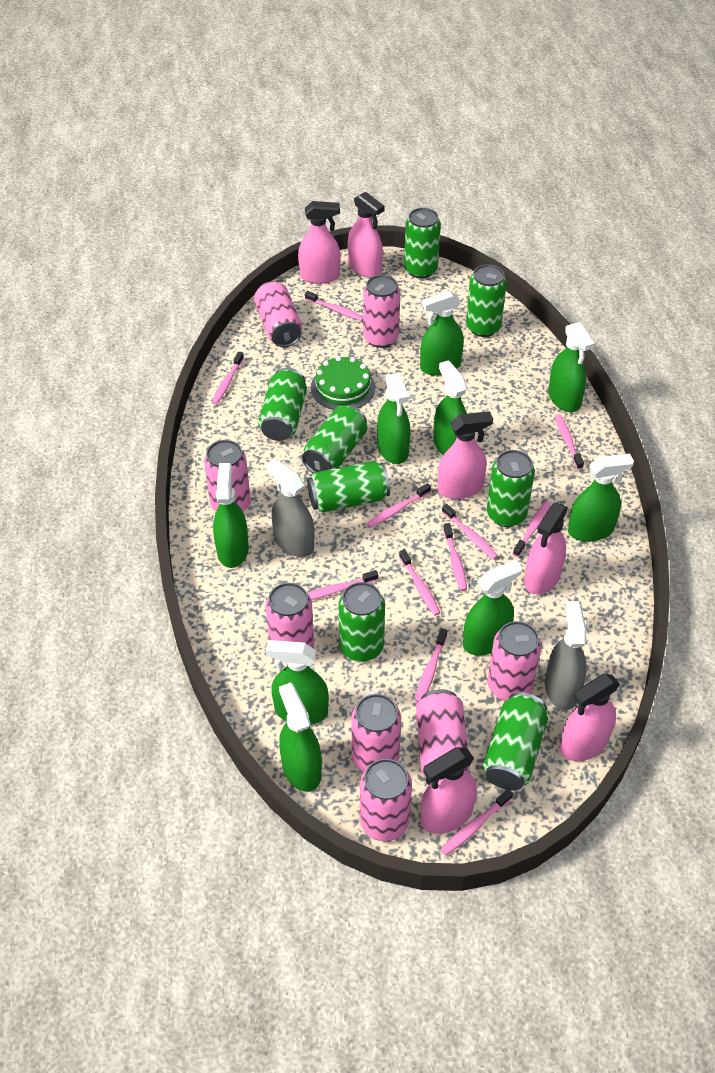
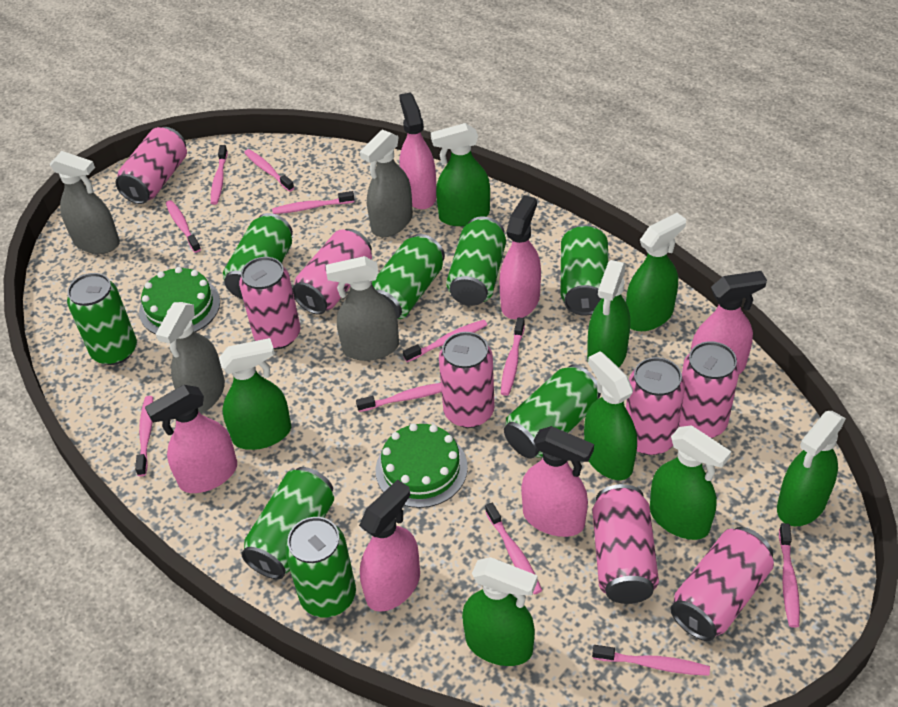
green cake: 1 -> 2
green spray bottle: 9 -> 8
grey spray bottle: 2 -> 4

